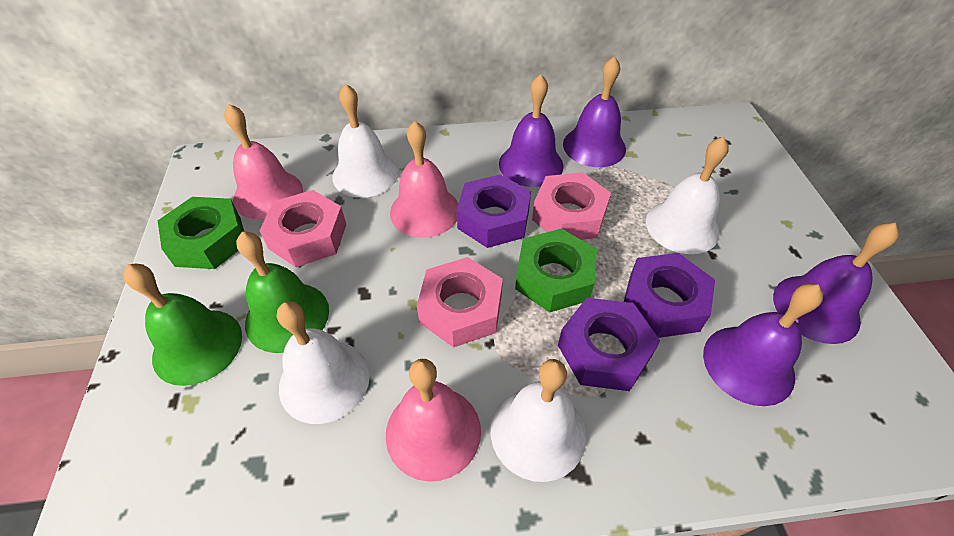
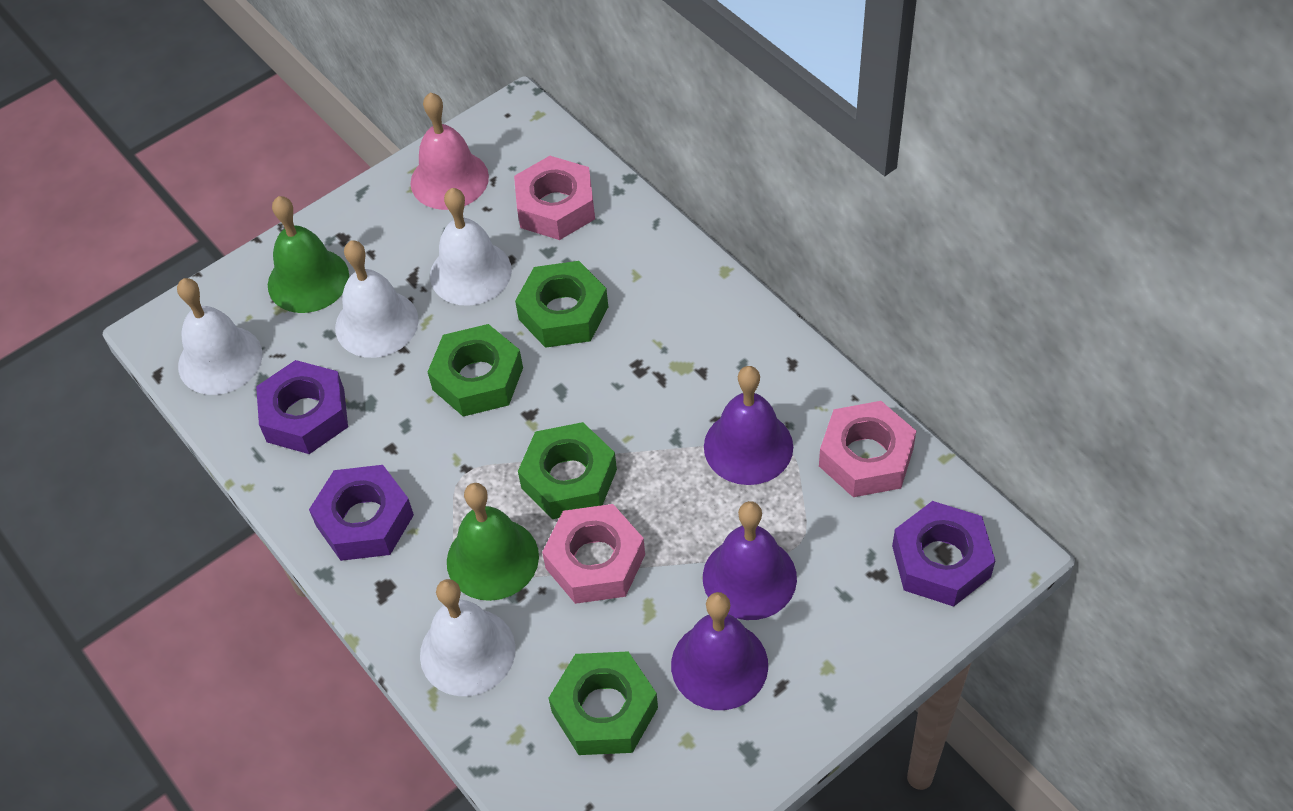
green nut: 2 -> 4
pink bell: 3 -> 1
purple bell: 4 -> 3

